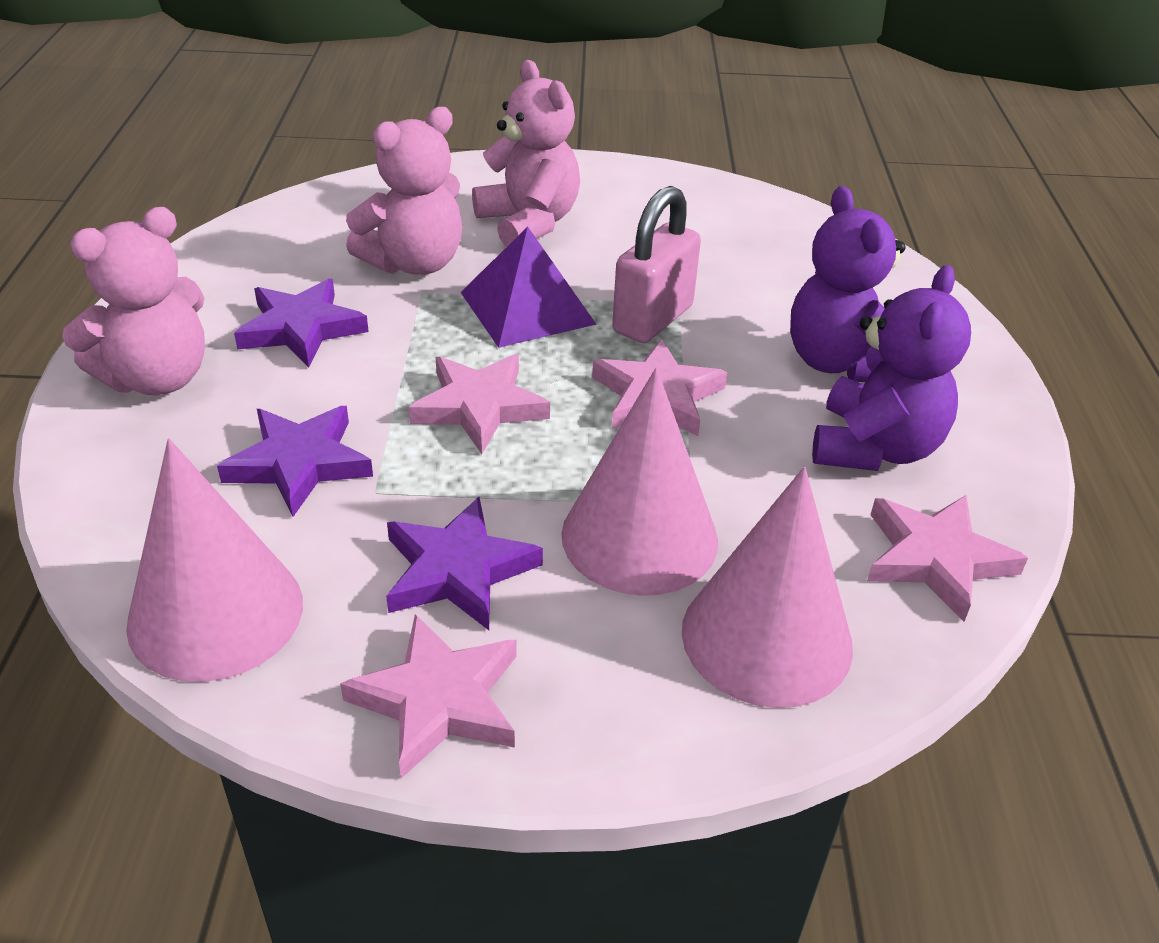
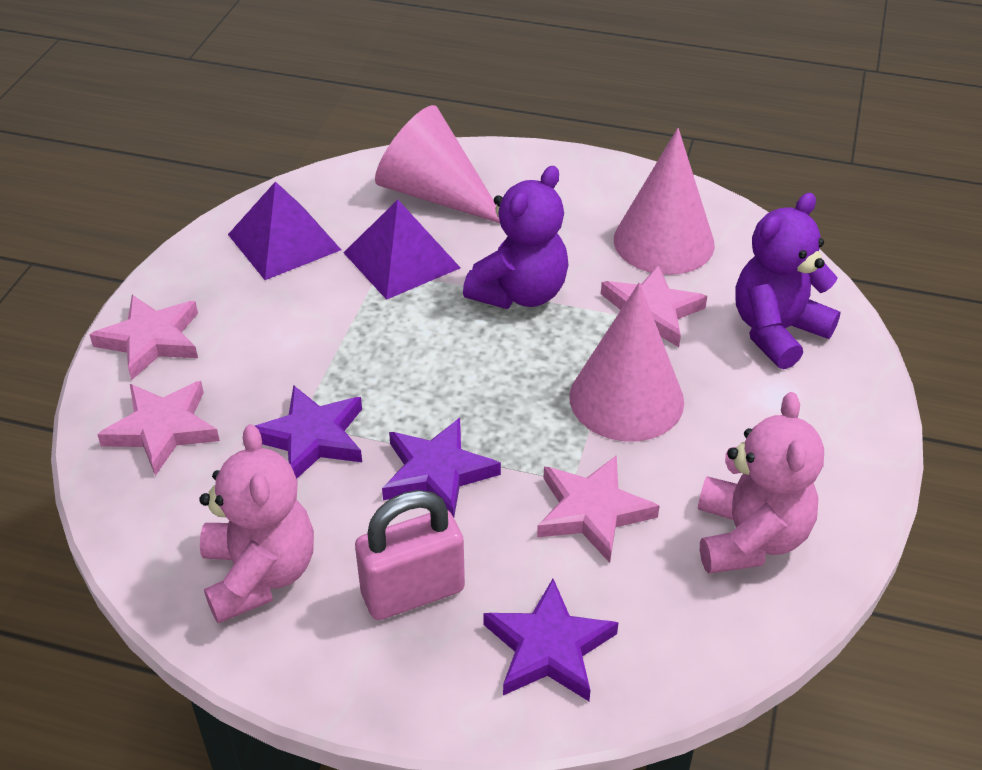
pink teddy bear: 3 -> 2
purple pyramid: 1 -> 2

